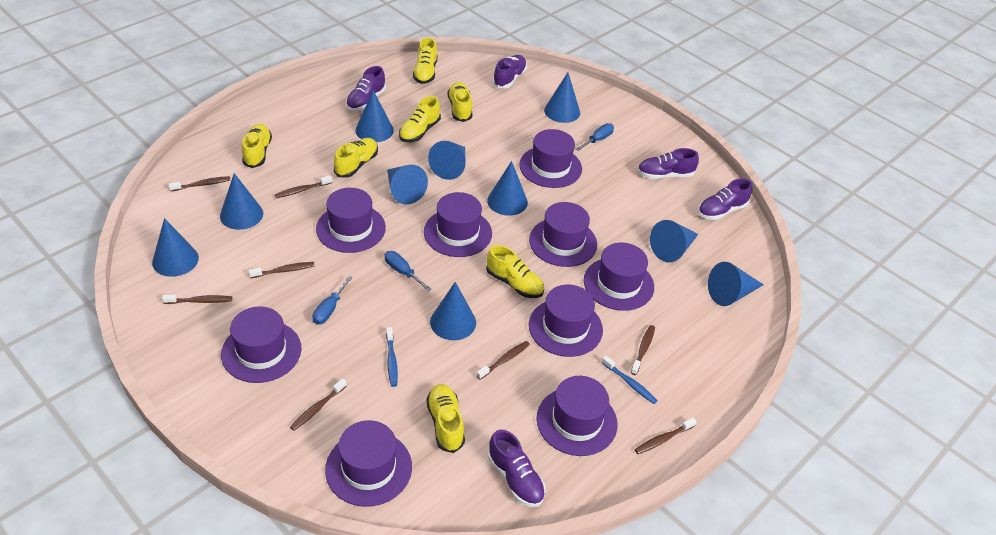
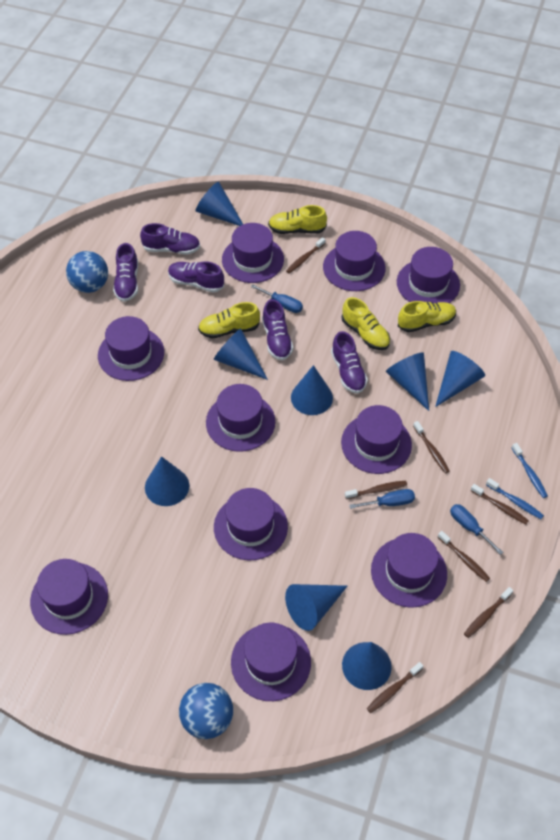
blue ball: 0 -> 2
blue cone: 10 -> 8
brown toothbrush: 8 -> 7
purple hat: 9 -> 10
yellow shoe: 7 -> 4

